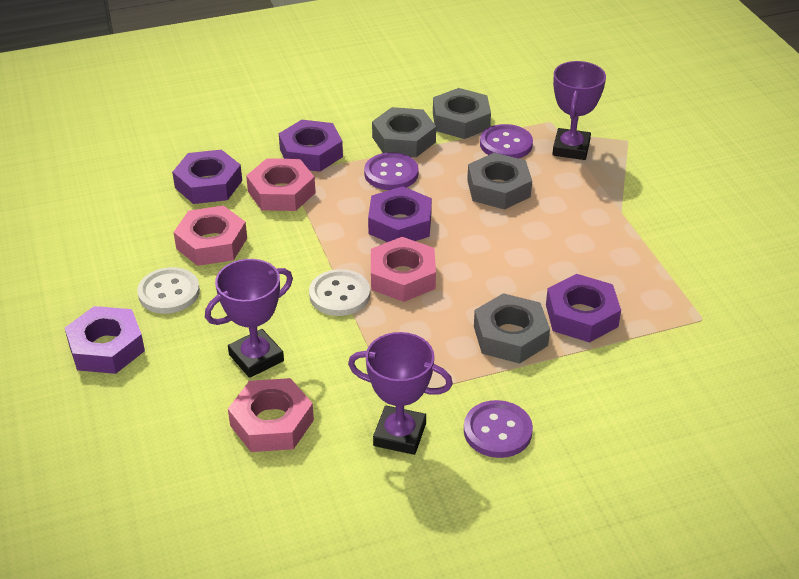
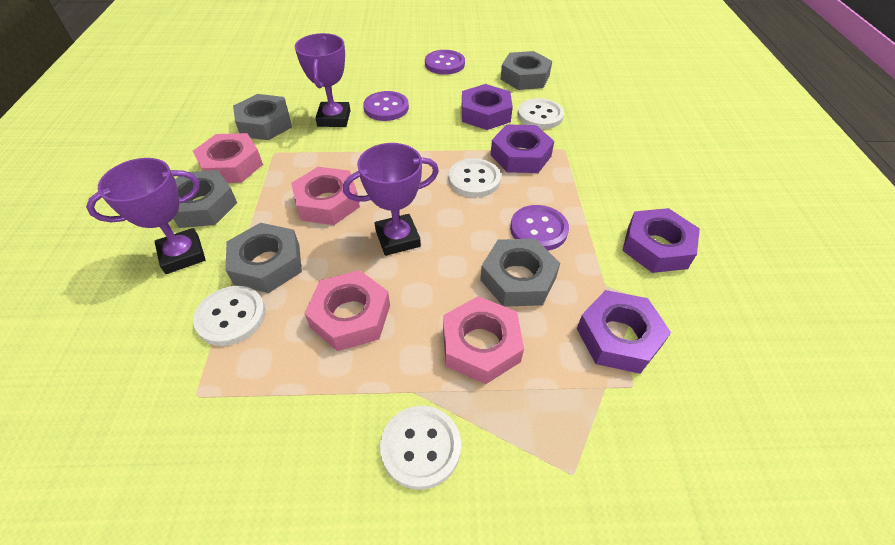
grey nut: 4 -> 5
purple nut: 5 -> 4
white button: 2 -> 4

